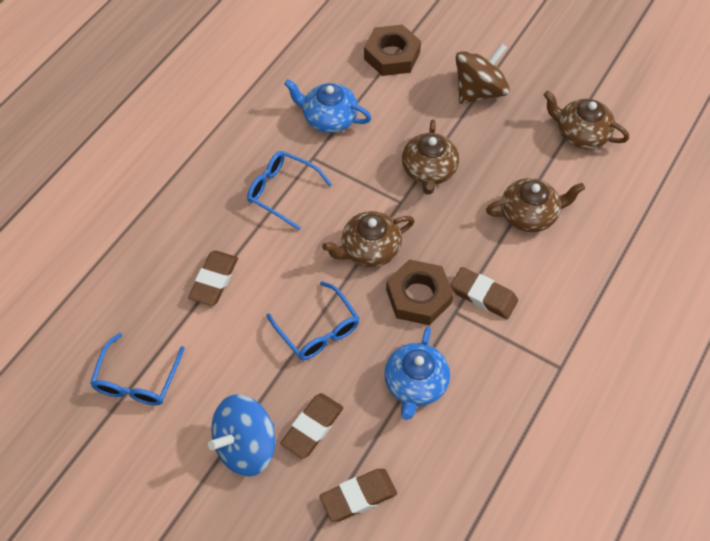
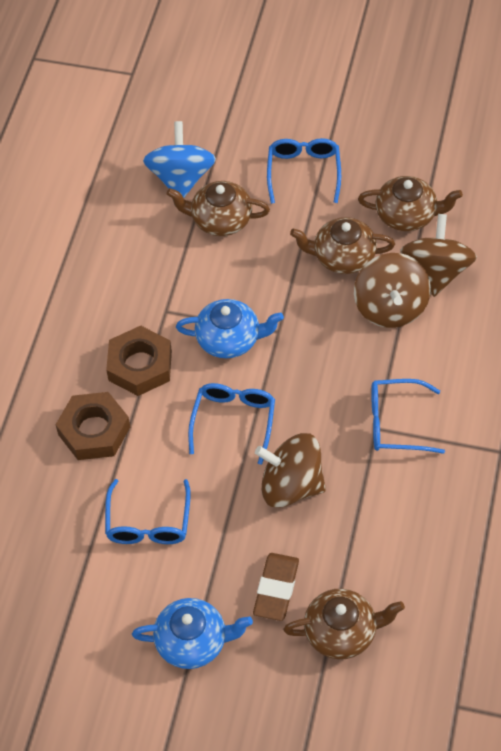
blue glasses: 3 -> 4
brown eraser: 4 -> 1
brown spinning top: 1 -> 3

